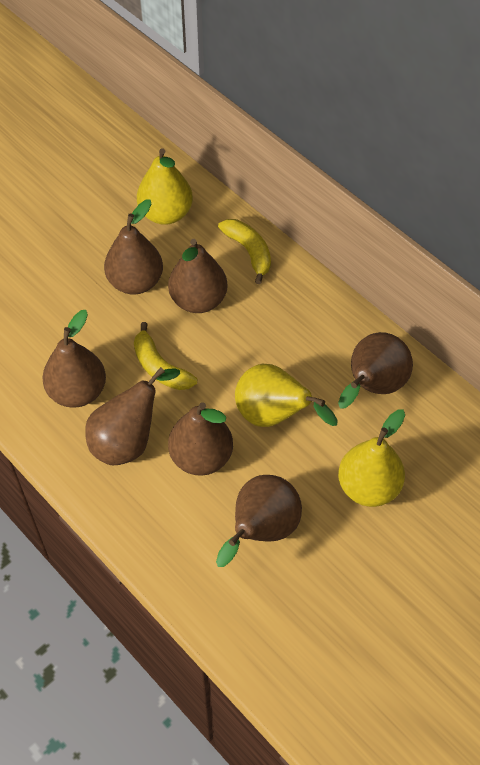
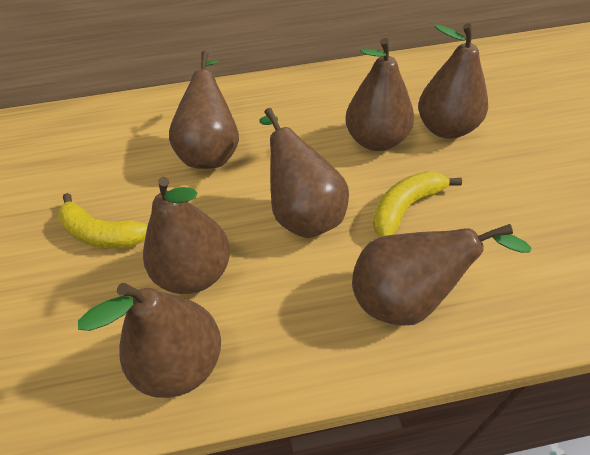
yellow pear: 3 -> 0

